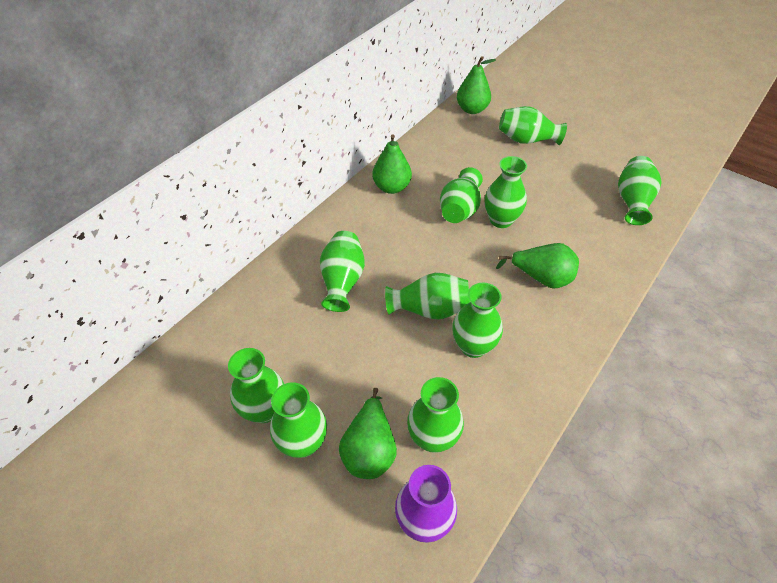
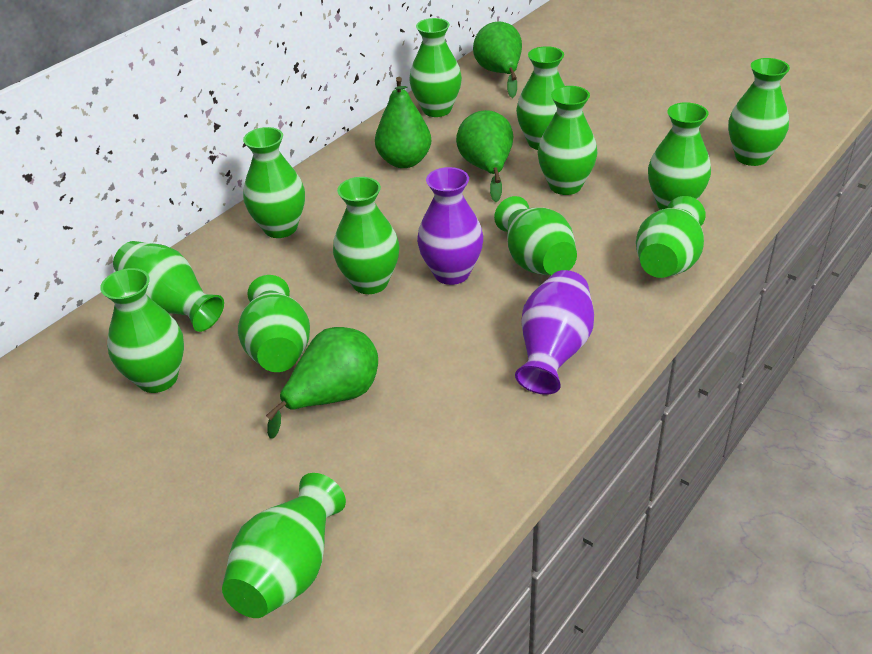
green vase: 10 -> 13
purple vase: 1 -> 2

